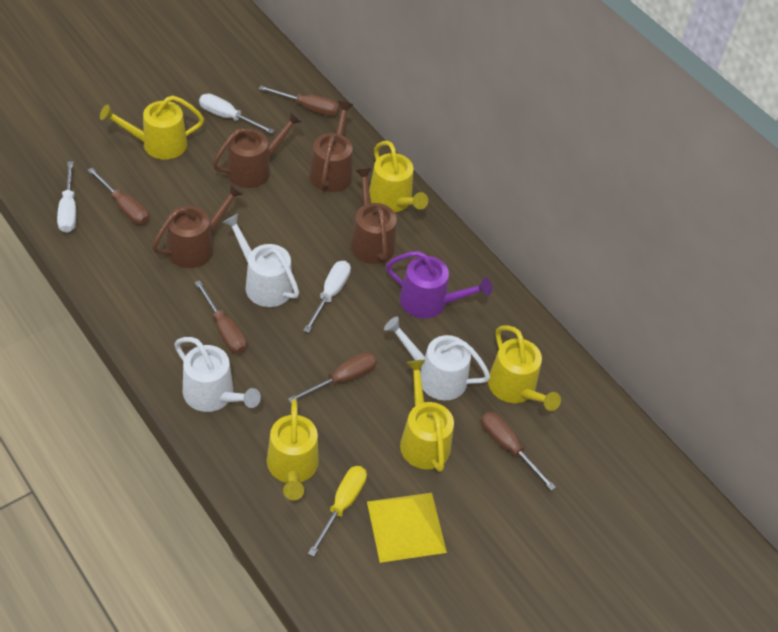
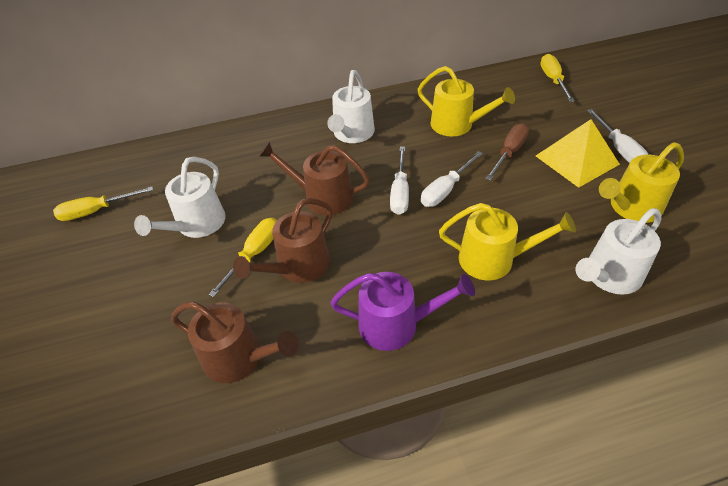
brown screwdriver: 5 -> 1
brown watering can: 4 -> 3
yellow screwdriver: 1 -> 3
yellow watering can: 5 -> 3

